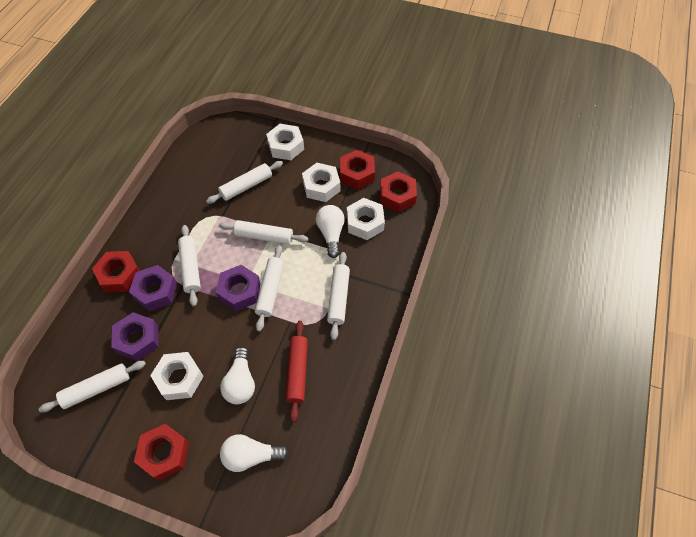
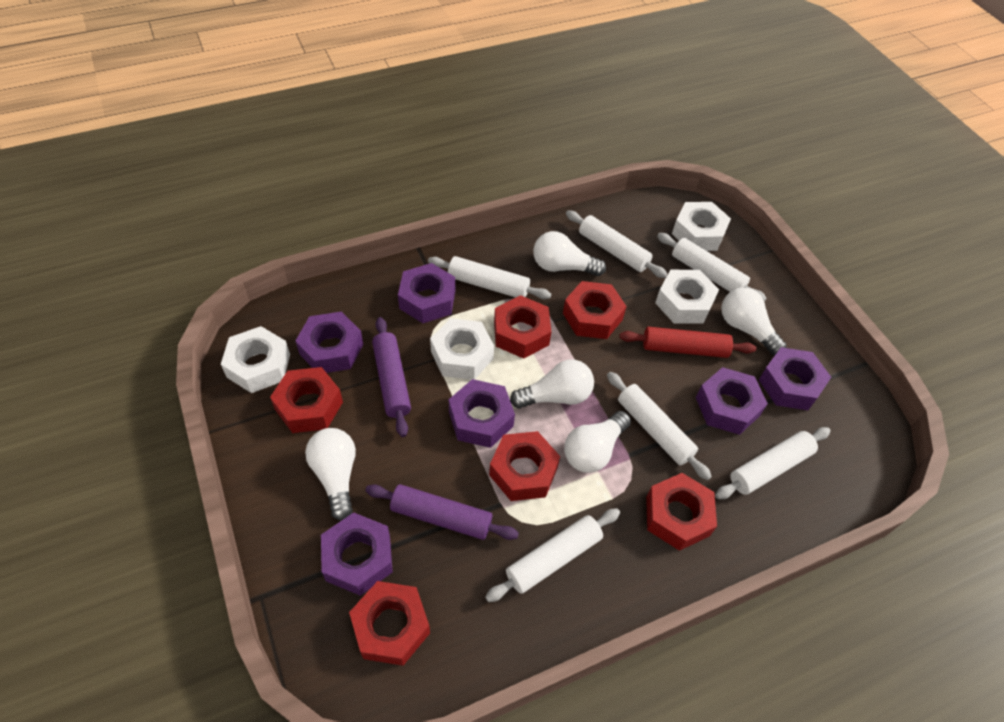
purple nut: 3 -> 6
purple rolling pin: 0 -> 2
red nut: 4 -> 6
white light bulb: 3 -> 5

